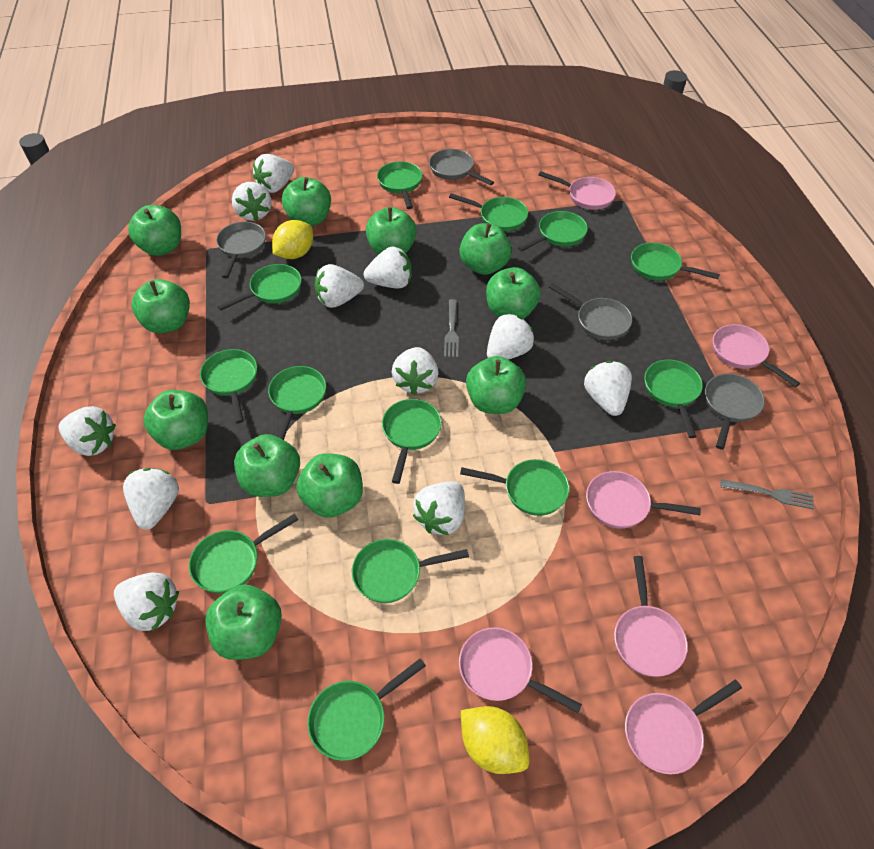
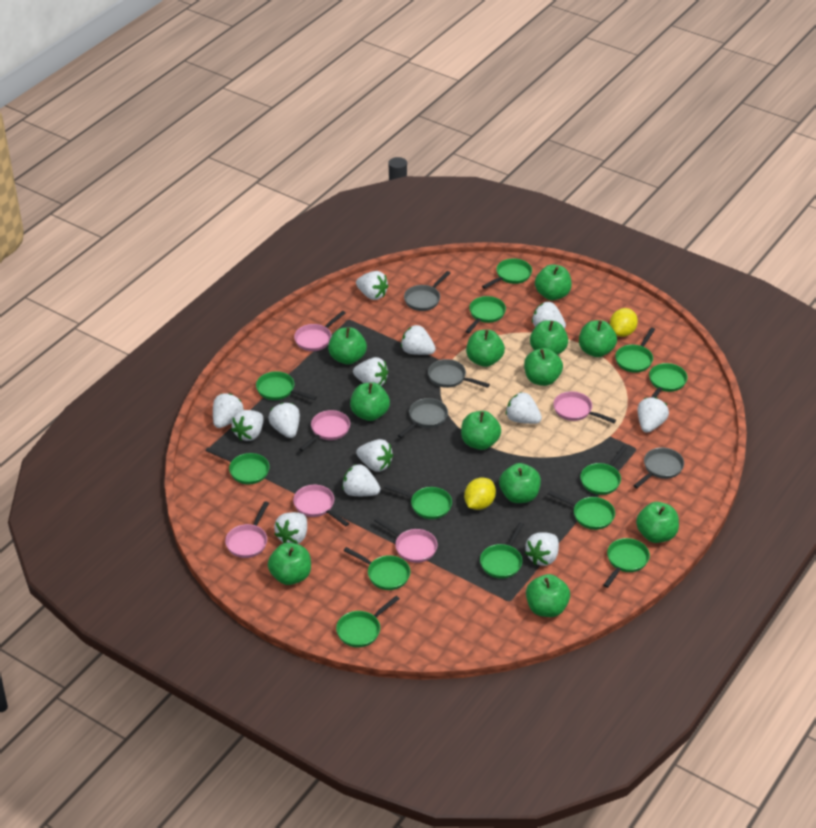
green apple: 11 -> 12
grey fork: 2 -> 0
white strawberry: 11 -> 13

